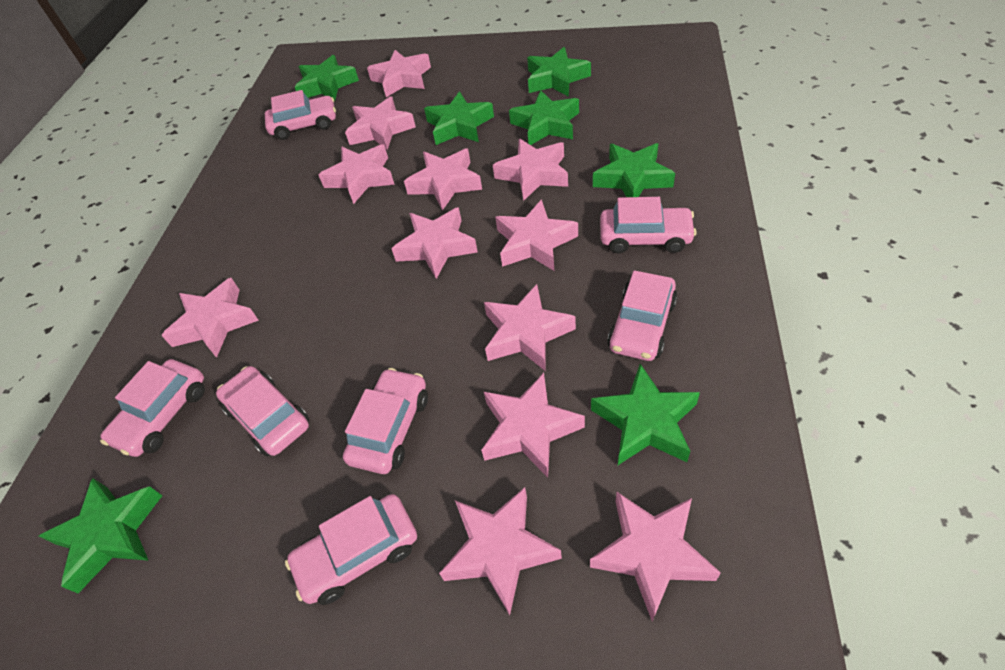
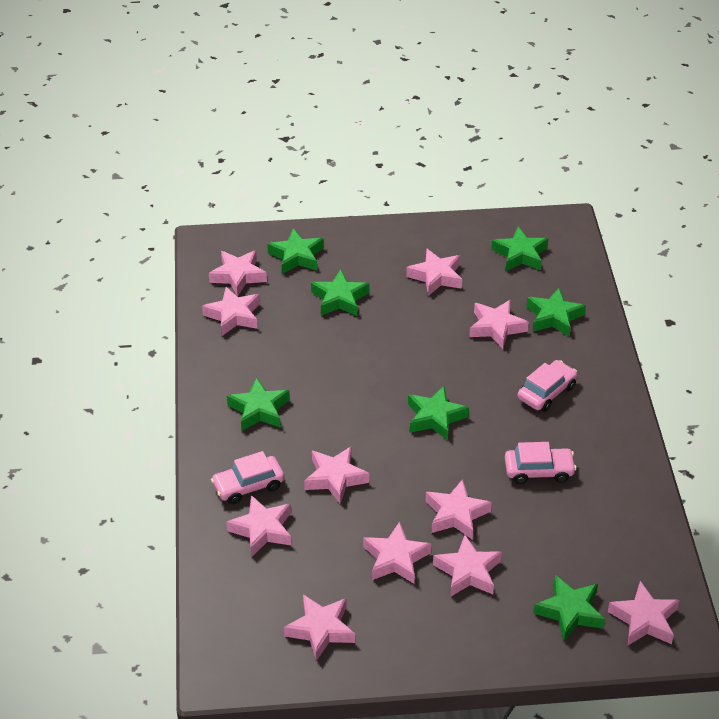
pink car: 7 -> 3
pink star: 12 -> 11

